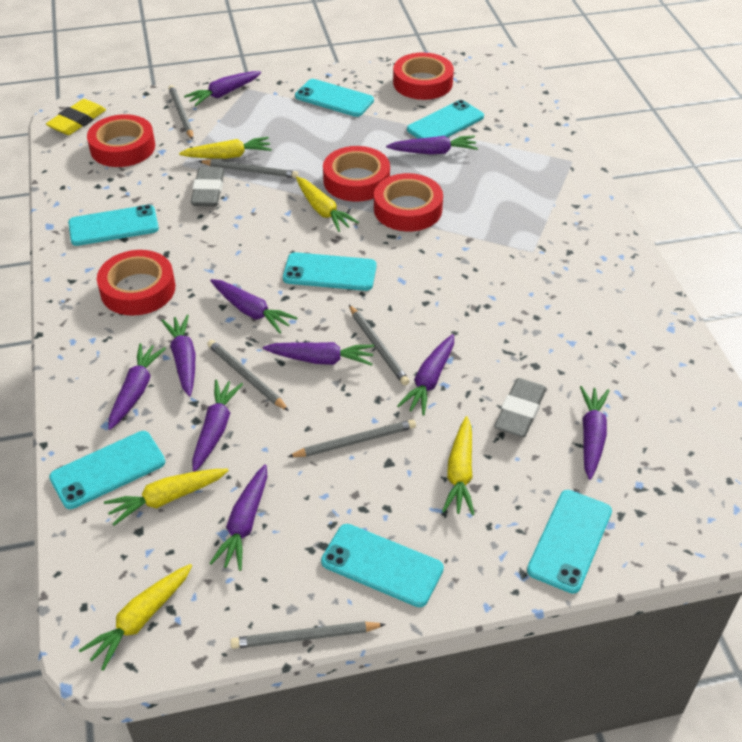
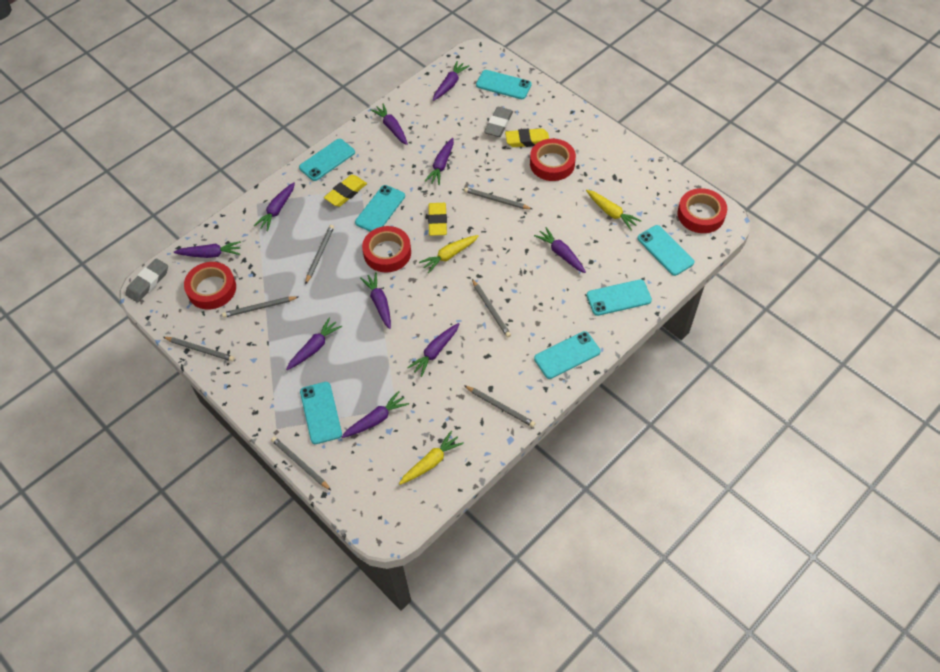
grey pencil: 6 -> 7
red tape: 5 -> 4
yellow carrot: 5 -> 3
yellow eraser: 1 -> 3

